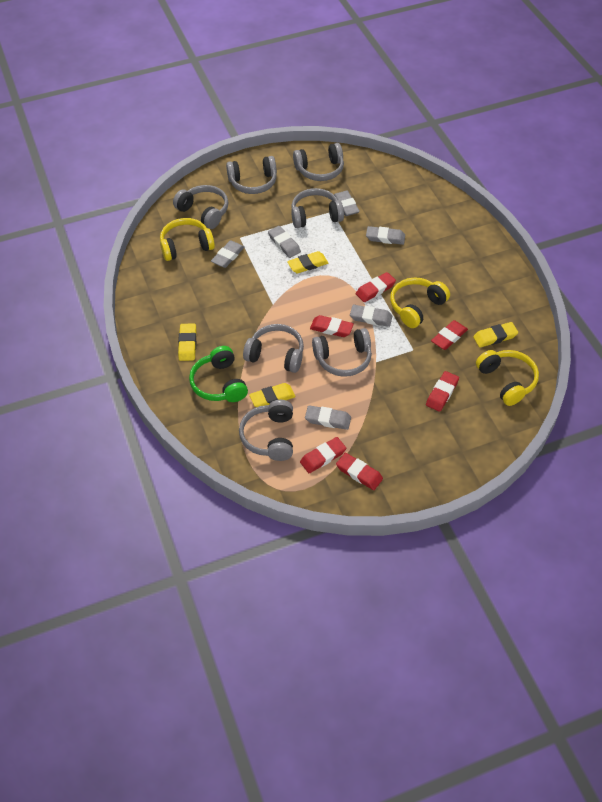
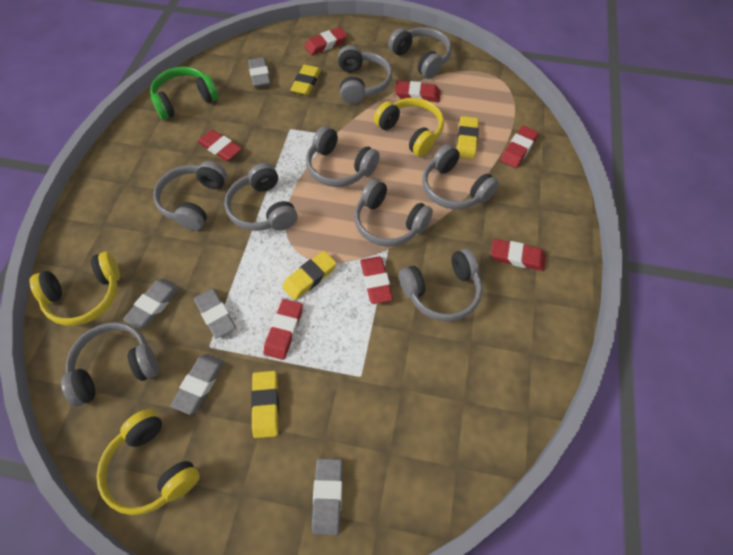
grey eraser: 6 -> 5
grey headphones: 7 -> 9
red eraser: 6 -> 7

